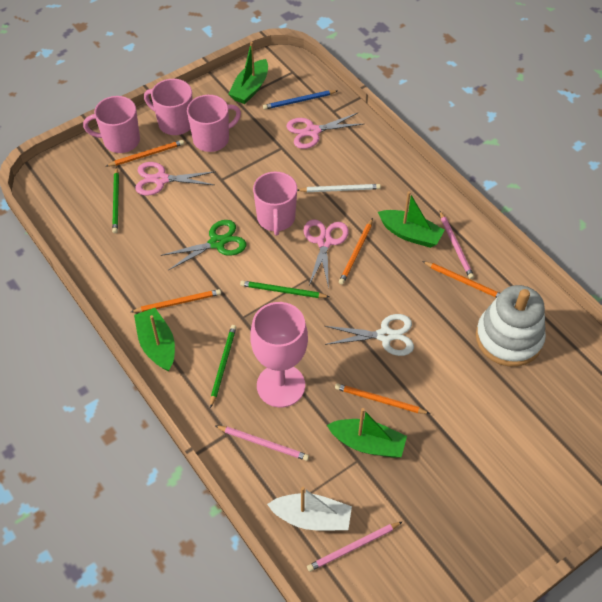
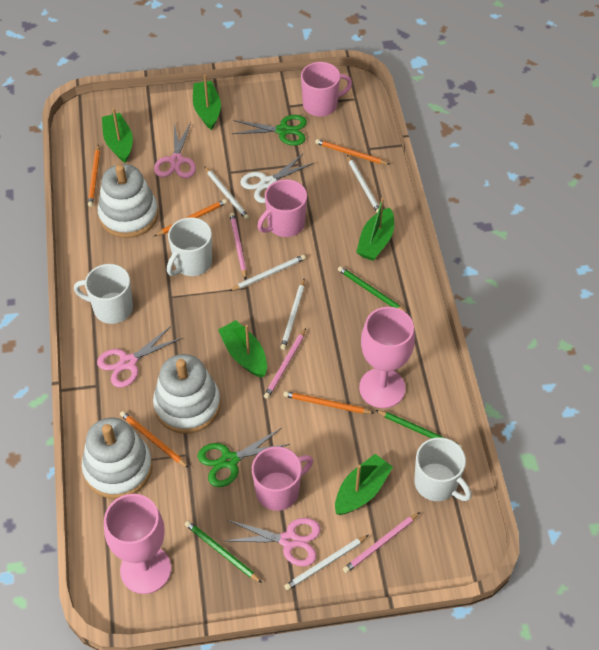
blue pencil: 1 -> 0
green boat: 4 -> 5
green scissors: 1 -> 2
pink goblet: 1 -> 2
pink mug: 4 -> 3
white boat: 1 -> 0
white mug: 0 -> 3
white pencil: 1 -> 5
white stacking toy: 1 -> 3

